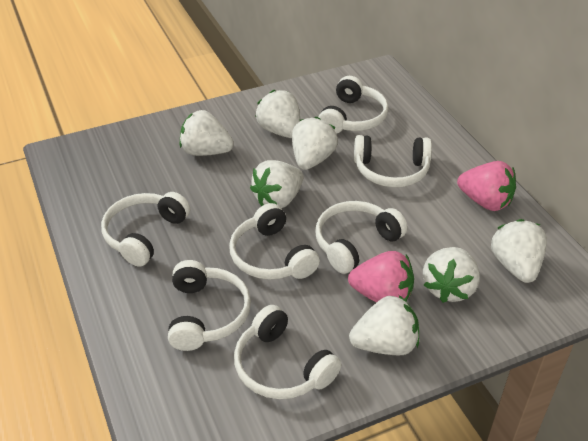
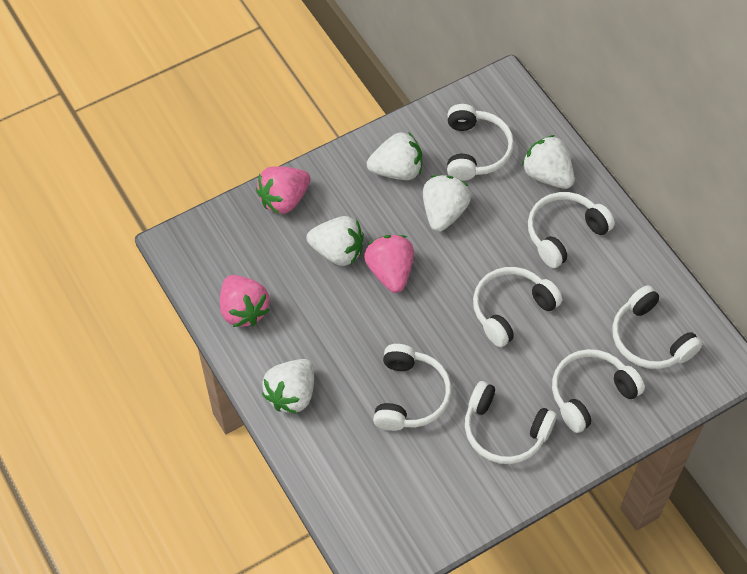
pink strawberry: 2 -> 3
white strawberry: 7 -> 5

